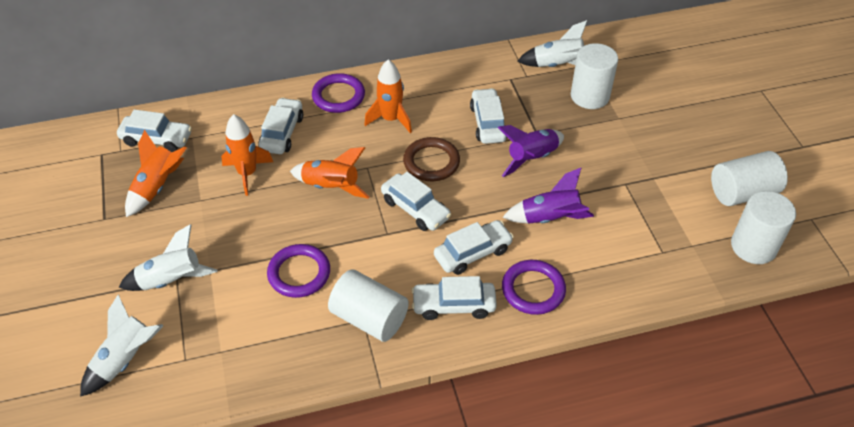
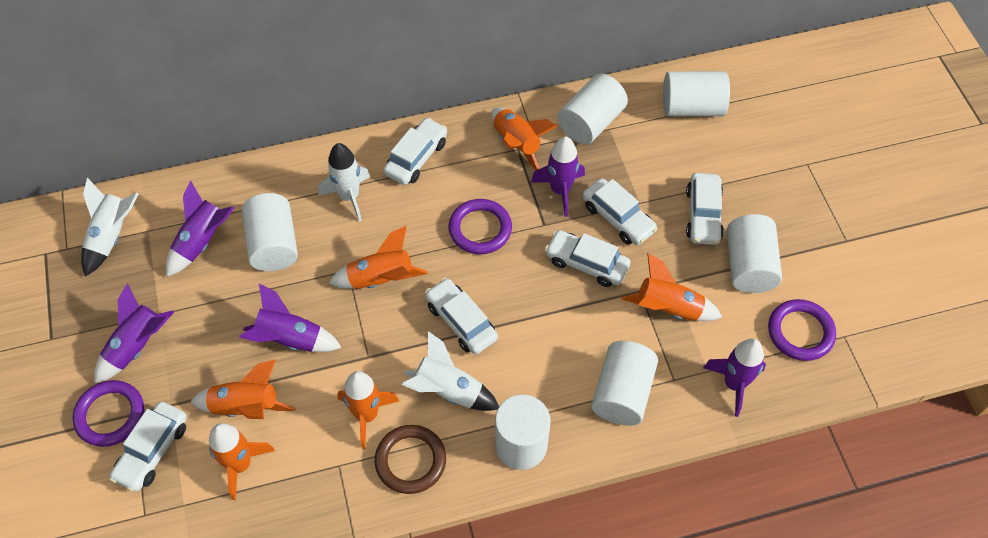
orange rocket: 4 -> 6
purple rocket: 2 -> 5
white cylinder: 4 -> 6

